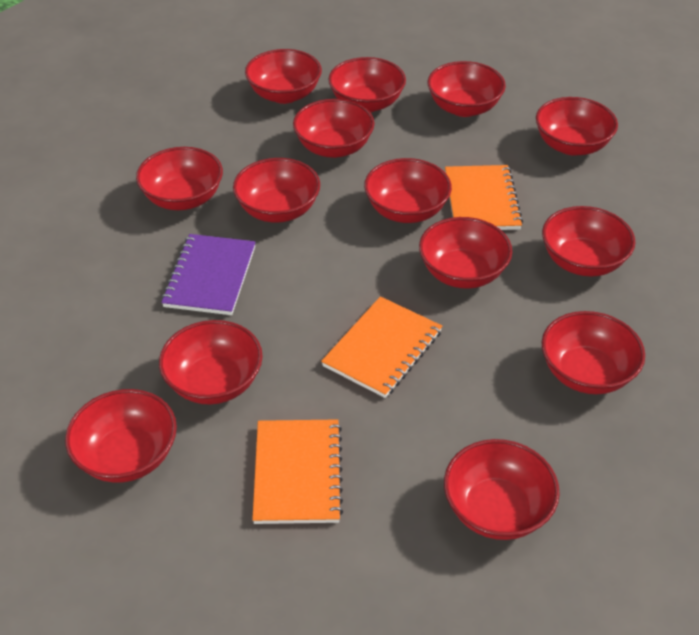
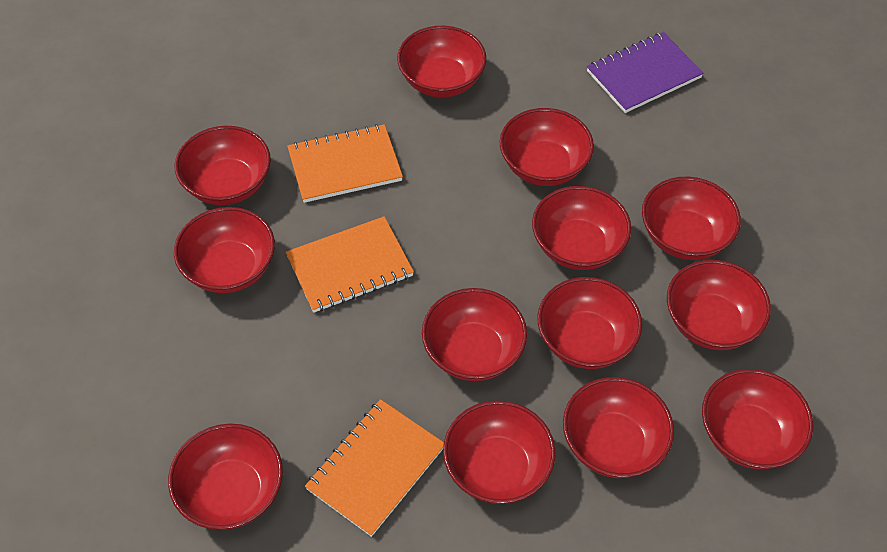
red bowl: 14 -> 13

